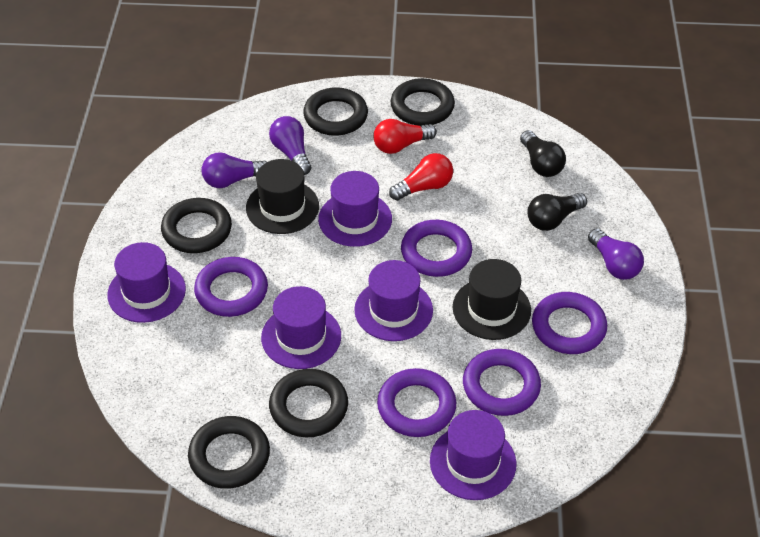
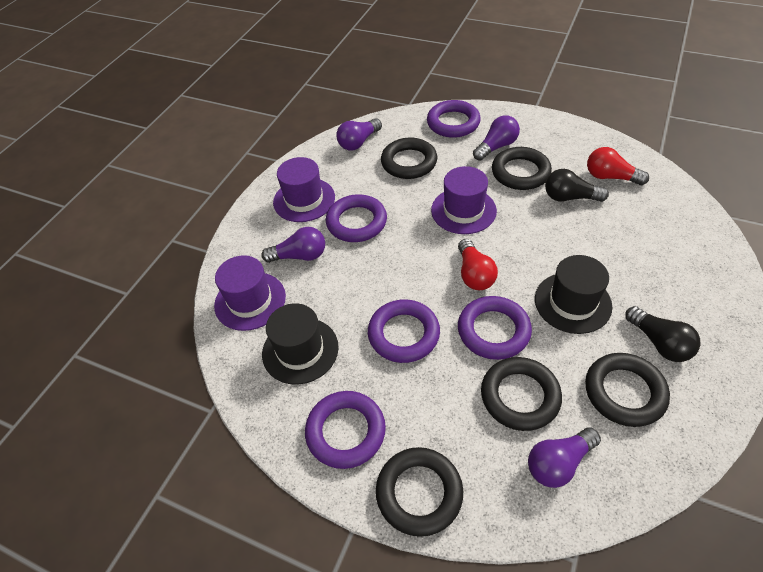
purple hat: 5 -> 3
purple light bulb: 3 -> 4

